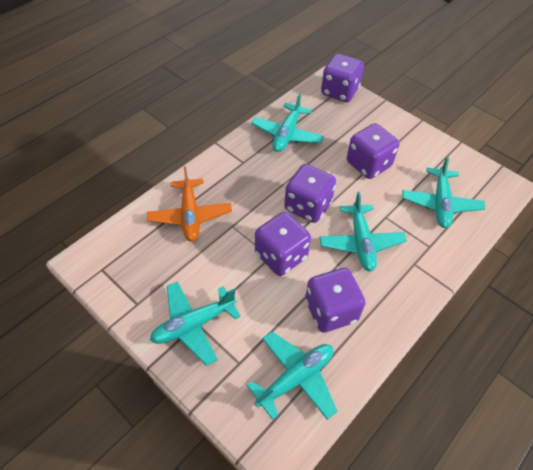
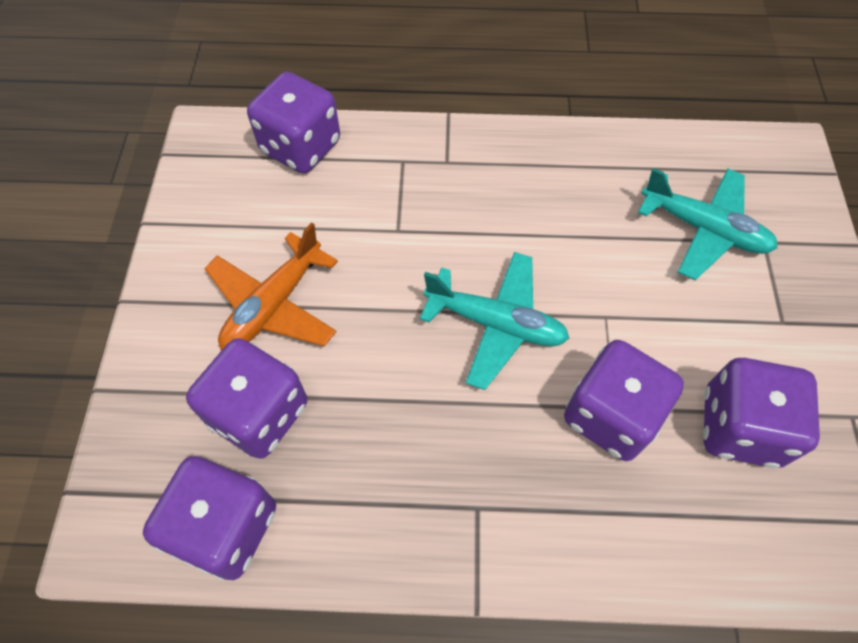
turquoise plane: 5 -> 2

